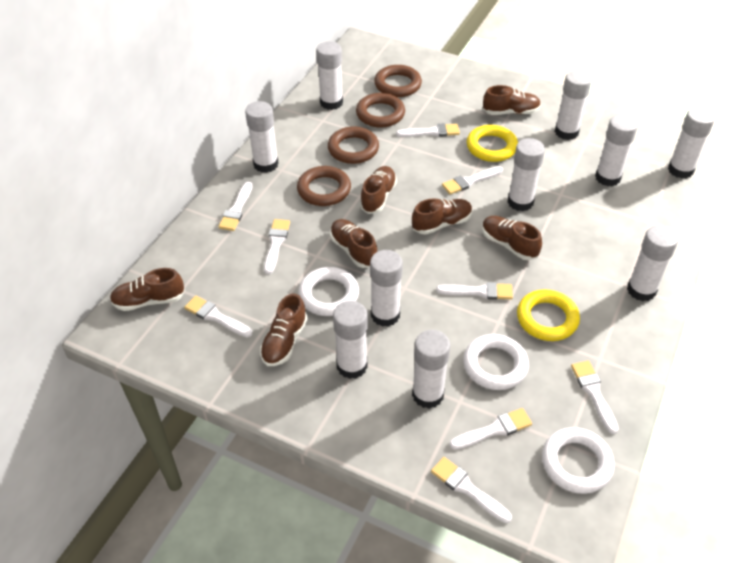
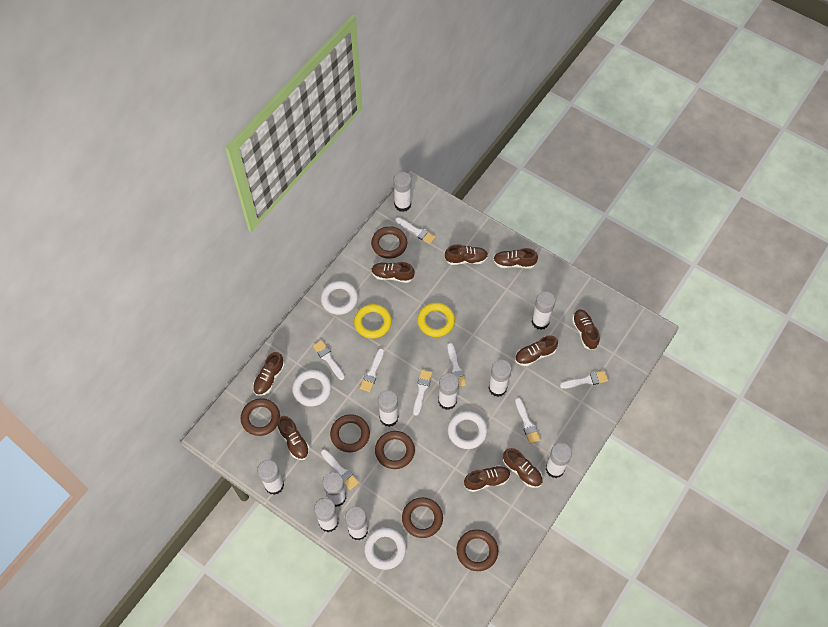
brown ring: 4 -> 6
brown shoe: 7 -> 9
white brush: 9 -> 8
white ring: 3 -> 4

